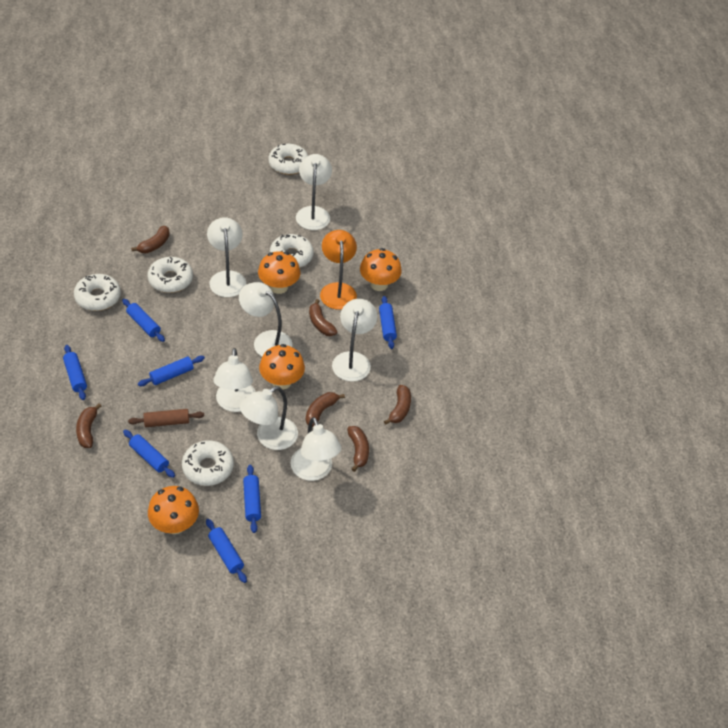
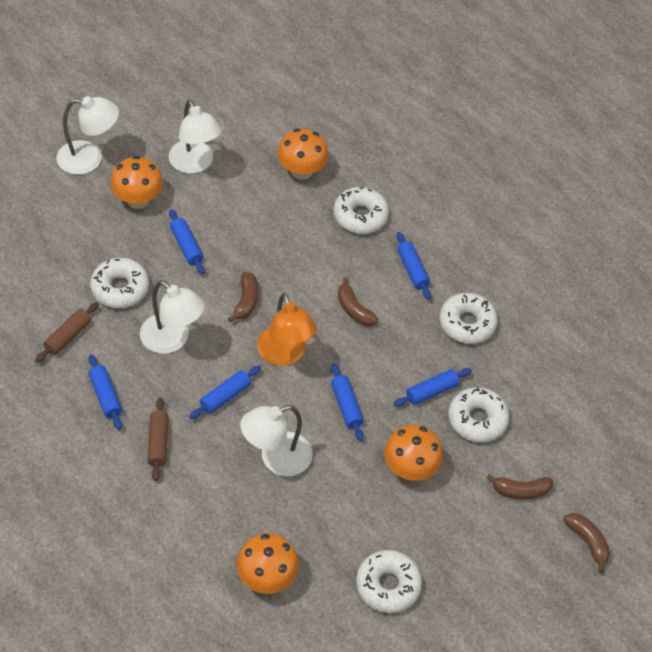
blue rolling pin: 7 -> 6
brown banana: 6 -> 4
brown rolling pin: 1 -> 2
white lamp: 7 -> 4

